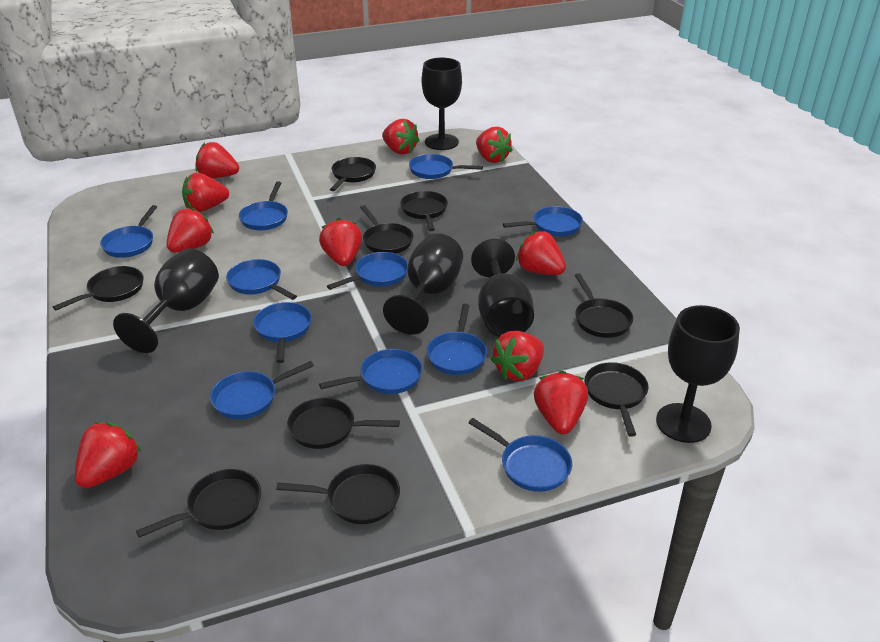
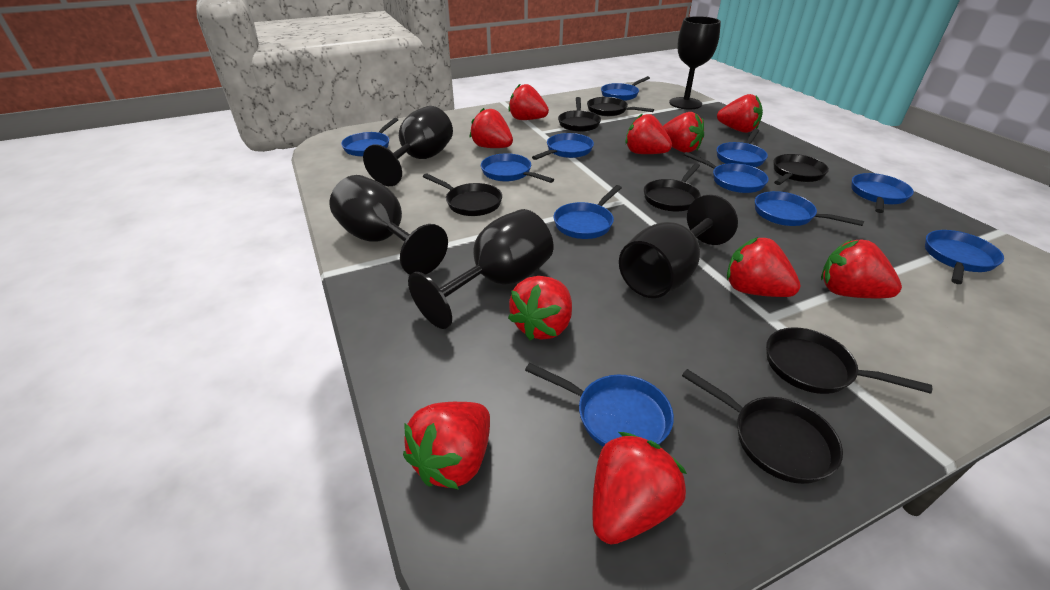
black pan: 9 -> 7

